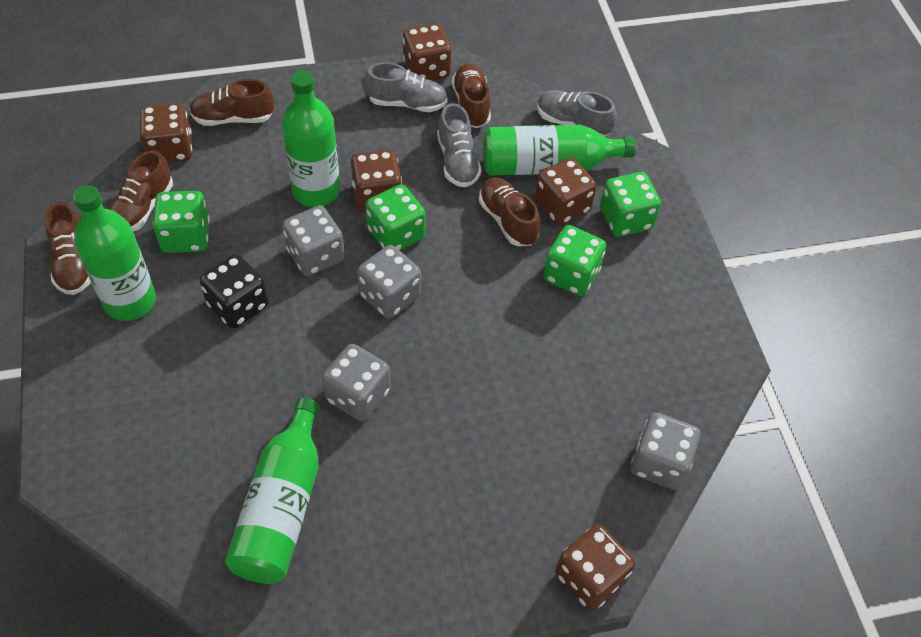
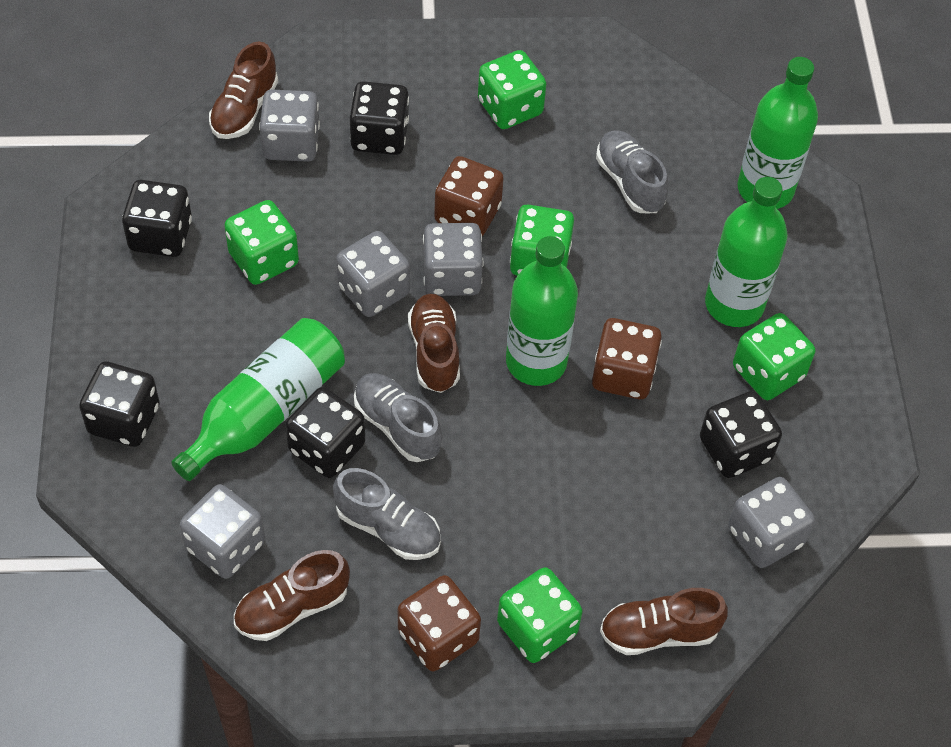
black dice: 1 -> 5
brown dice: 5 -> 3
brown shoe: 5 -> 4
green dice: 4 -> 5
grey dice: 4 -> 5

